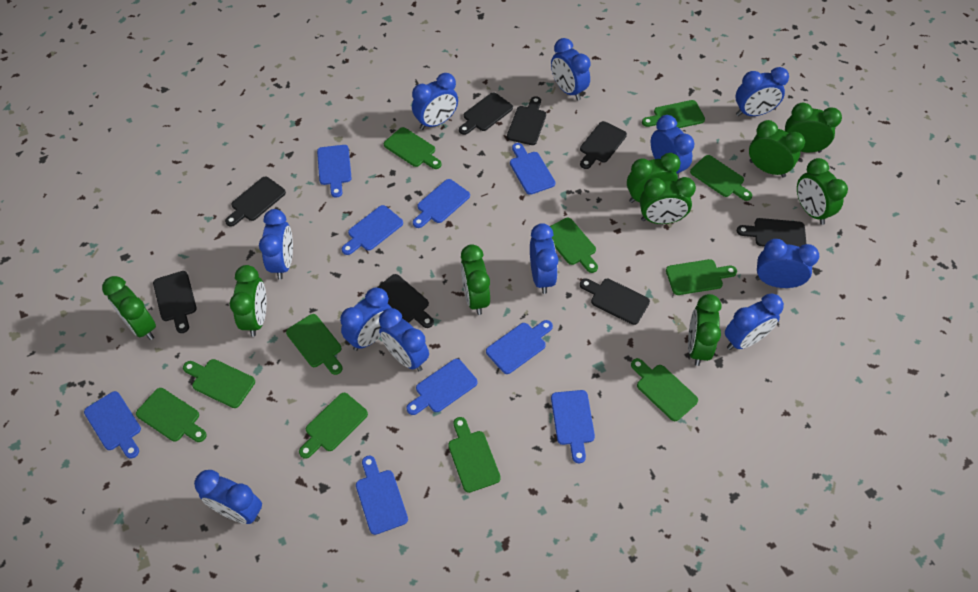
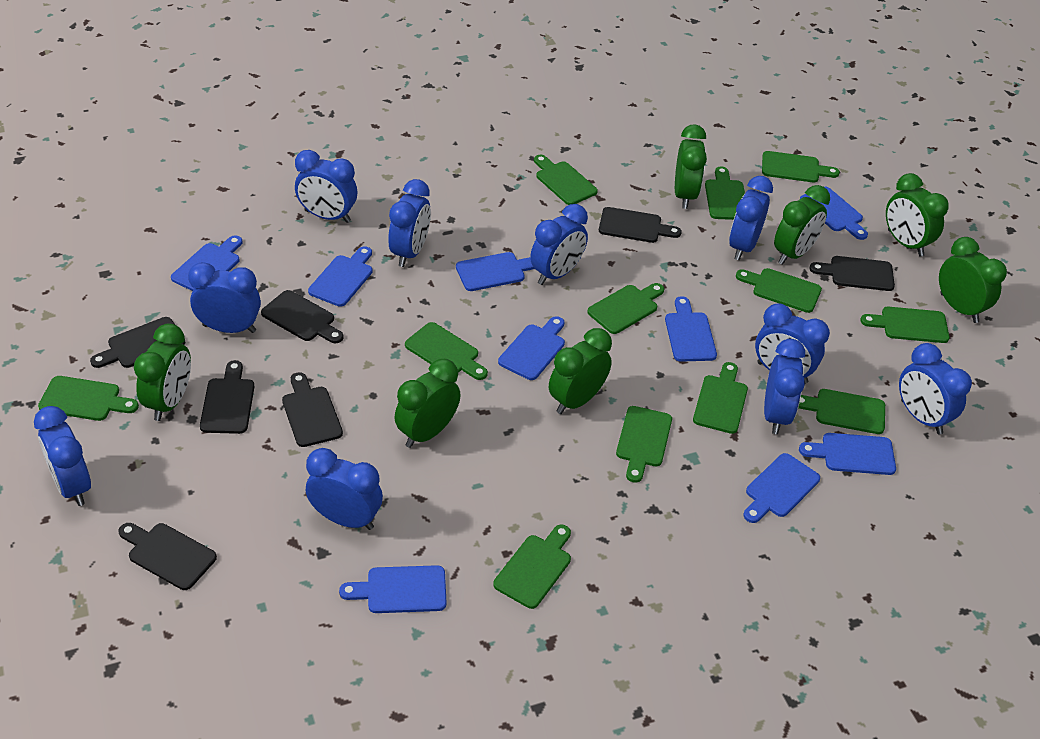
black cutting board: 8 -> 7
blue clock: 11 -> 10
green clock: 9 -> 7
green cutting board: 11 -> 12

